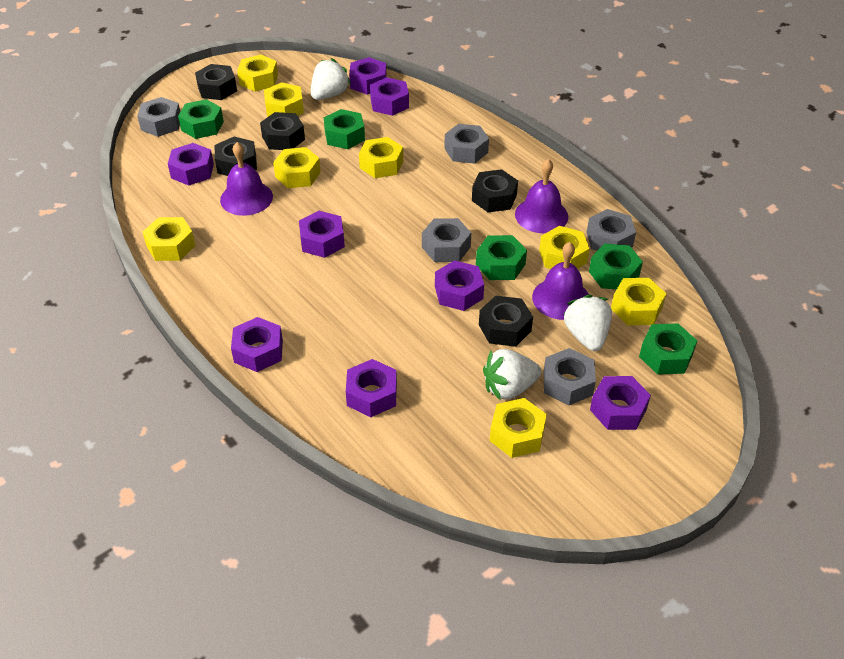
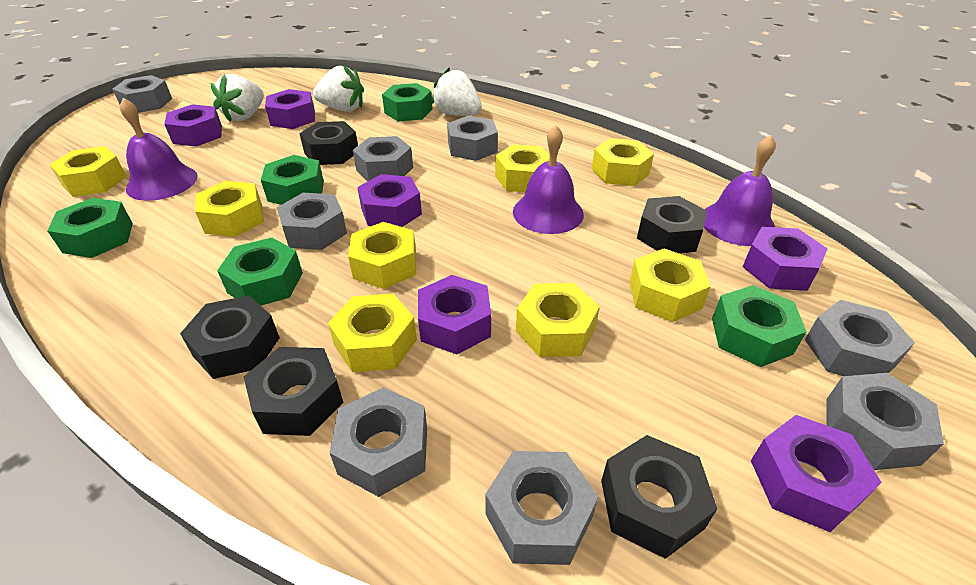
grey nut: 5 -> 8
purple nut: 8 -> 6

